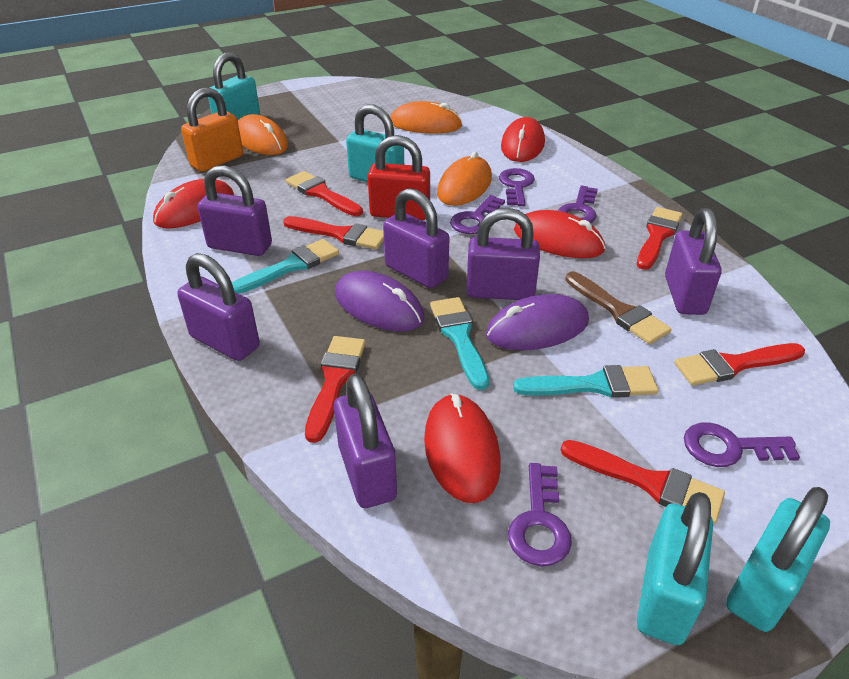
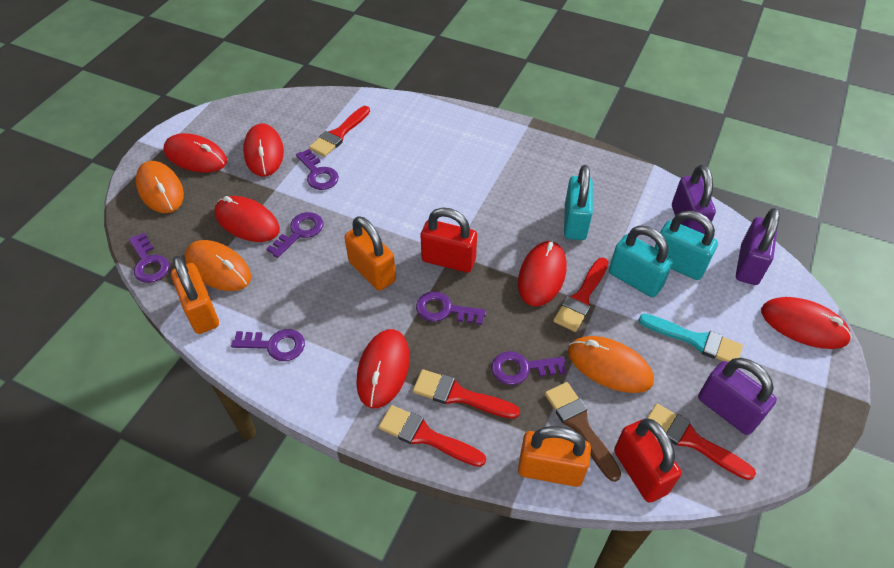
orange padlock: 1 -> 3
purple key: 5 -> 6
purple mouse: 2 -> 0
purple padlock: 6 -> 3
red brush: 6 -> 5
red mouse: 4 -> 6
red padlock: 1 -> 2
turquoise brush: 3 -> 1
turquoise padlock: 4 -> 3

